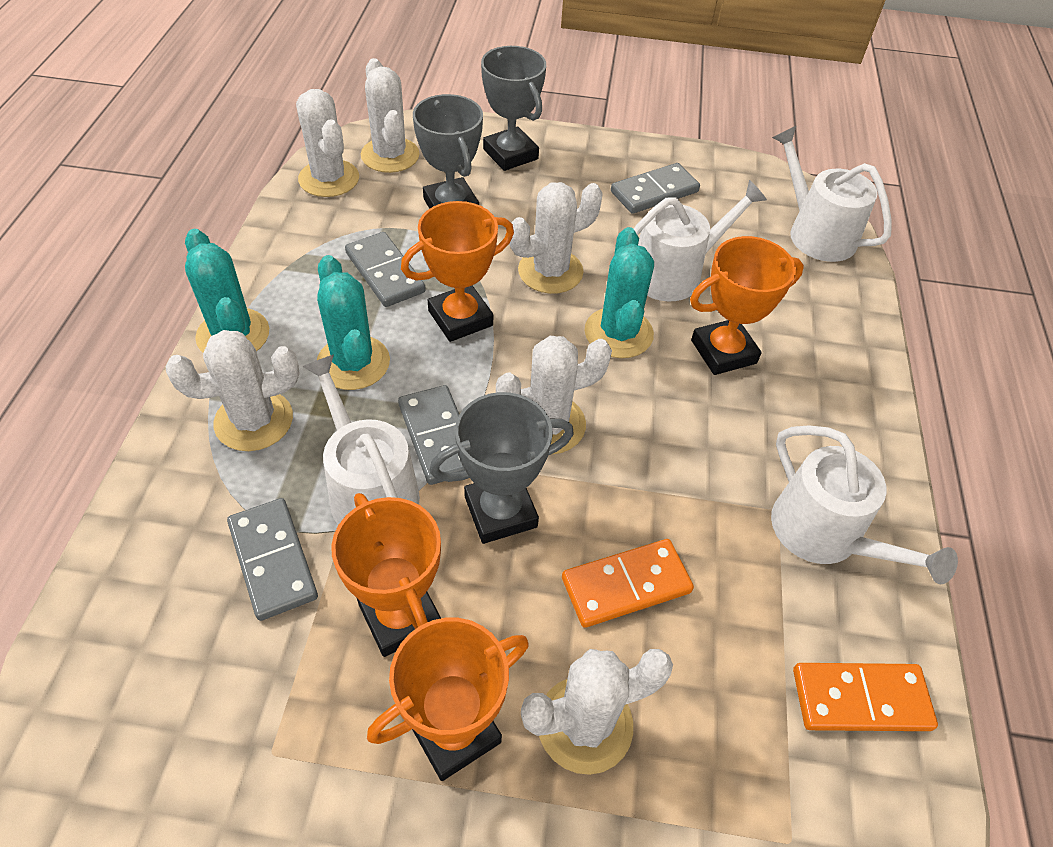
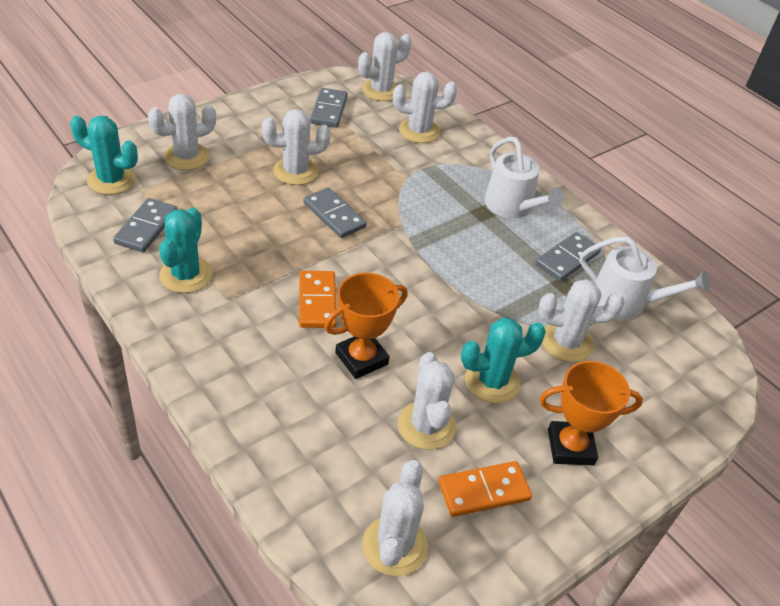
grey trophy: 3 -> 0
orange trophy: 4 -> 2
white cactus: 6 -> 7
white watering can: 4 -> 2

